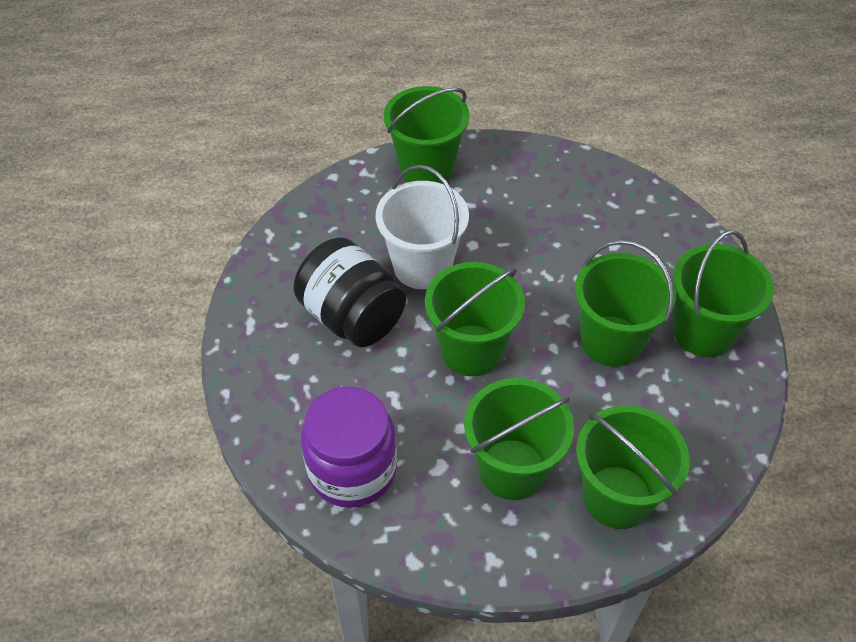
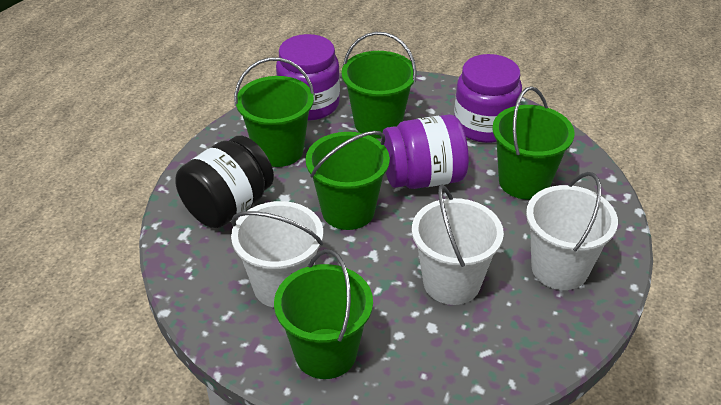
green bucket: 6 -> 5
purple jar: 1 -> 3
white bucket: 1 -> 3

